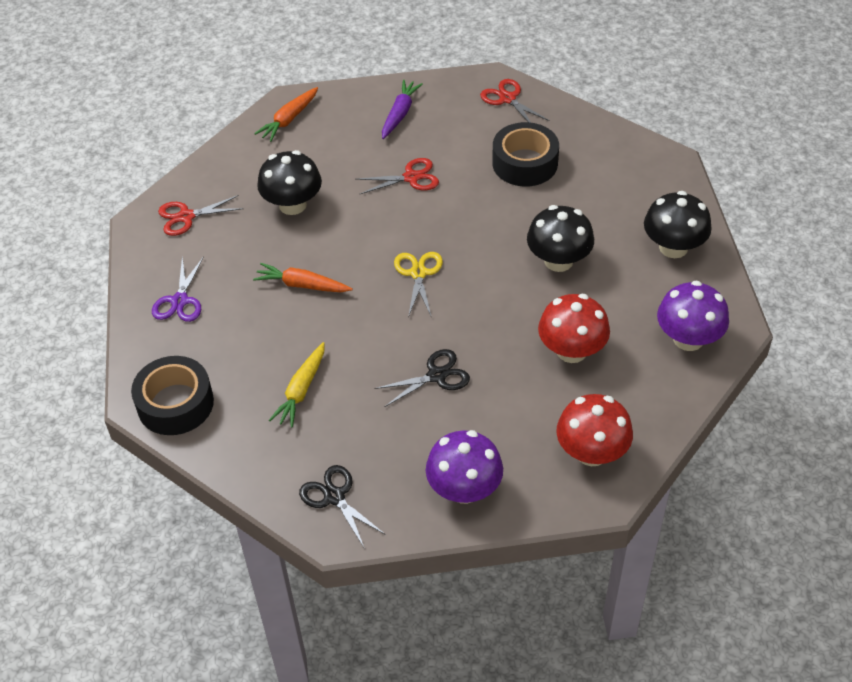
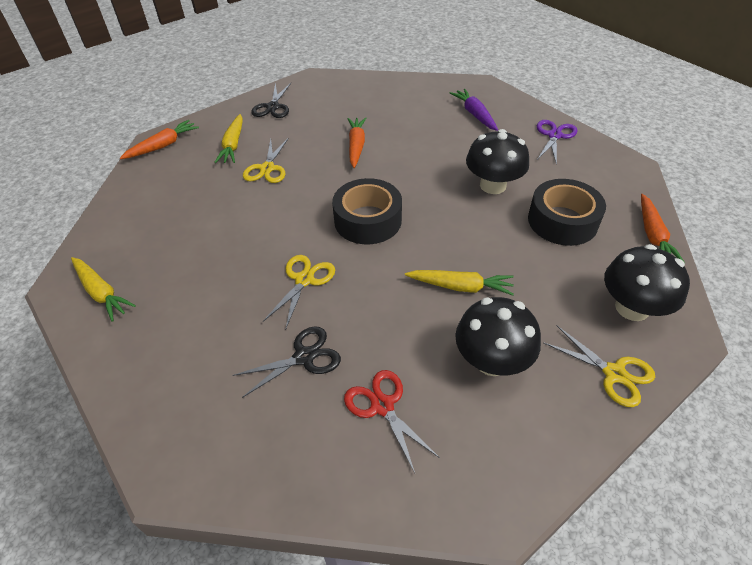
orange carrot: 2 -> 3
purple mushroom: 2 -> 0
red mushroom: 2 -> 0
red scissors: 3 -> 1
yellow carrot: 1 -> 3
yellow scissors: 1 -> 3

